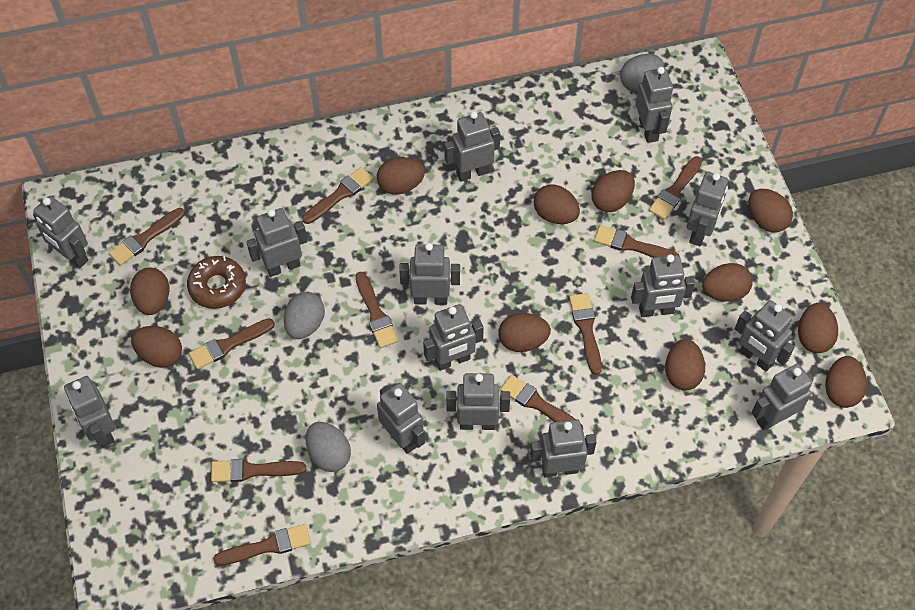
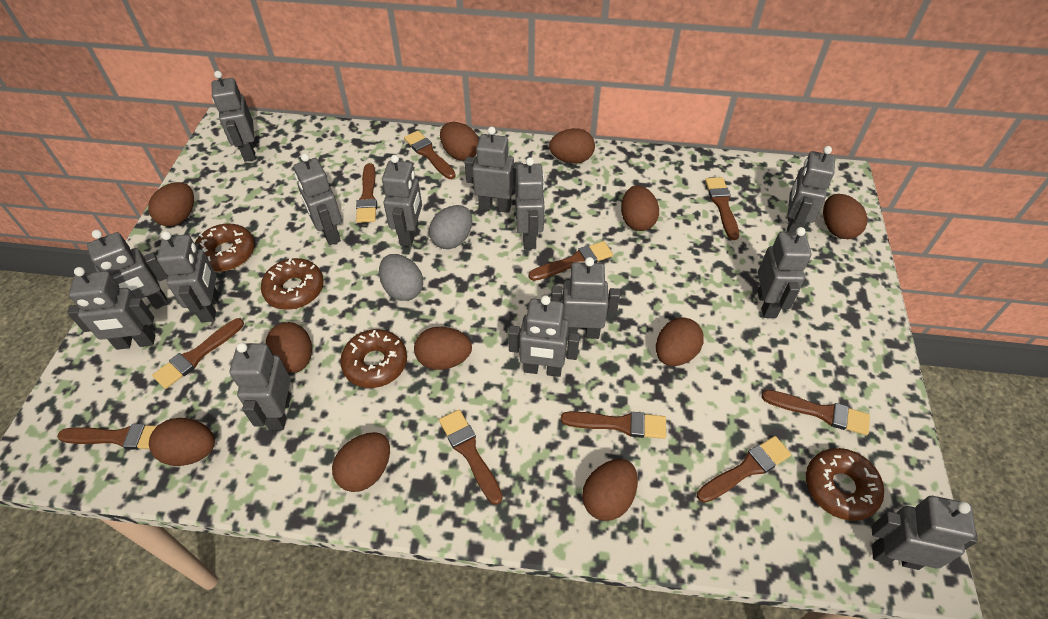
brown donut: 1 -> 4
grey egg: 3 -> 2

